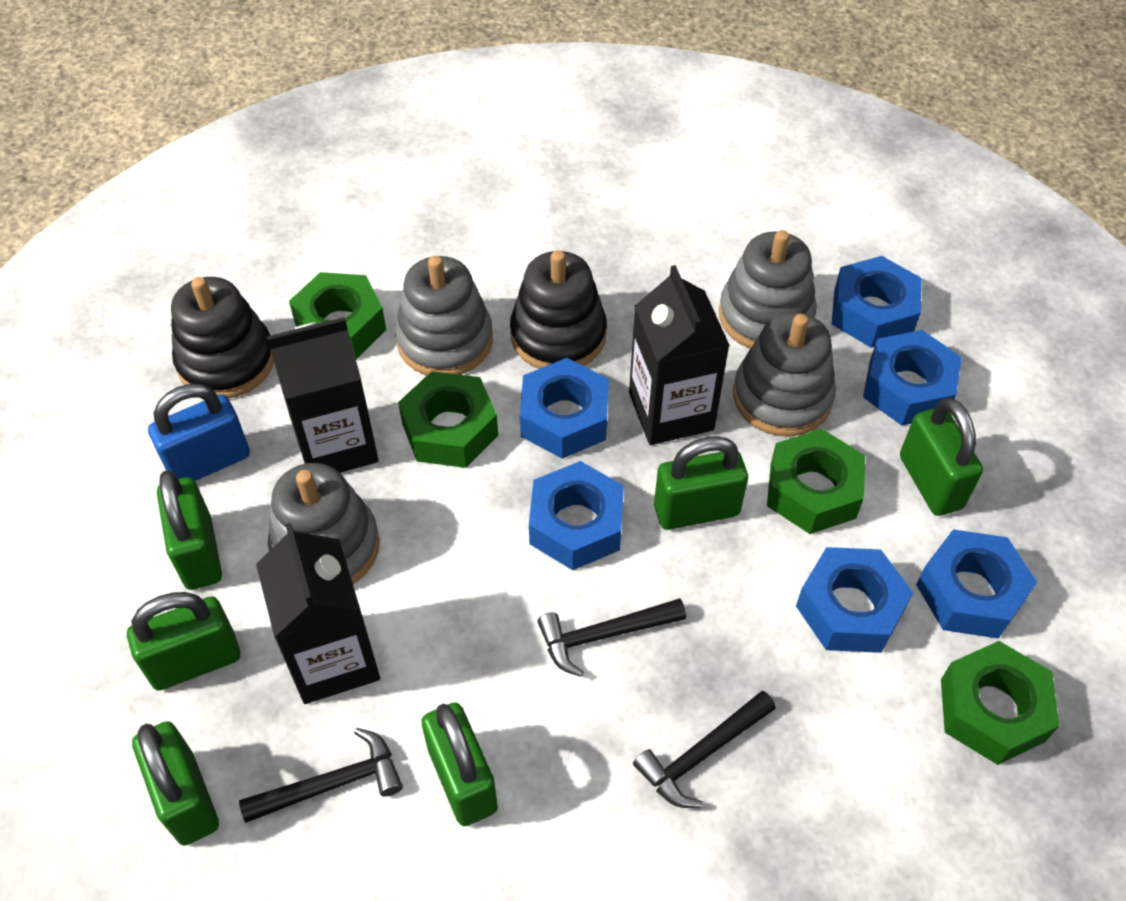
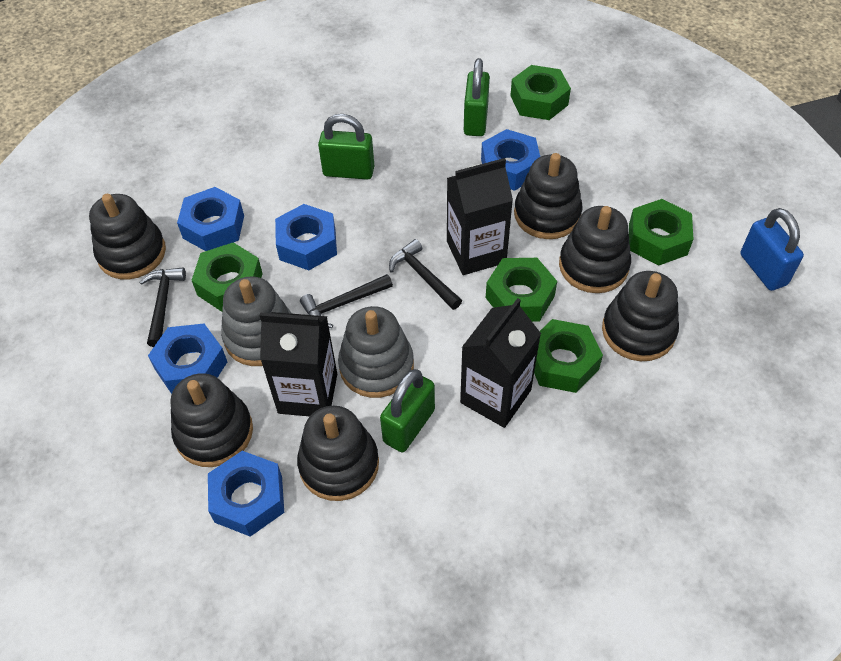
black stacking toy: 2 -> 6
blue nut: 6 -> 5
green nut: 4 -> 5
green padlock: 6 -> 3
grey stacking toy: 4 -> 2

